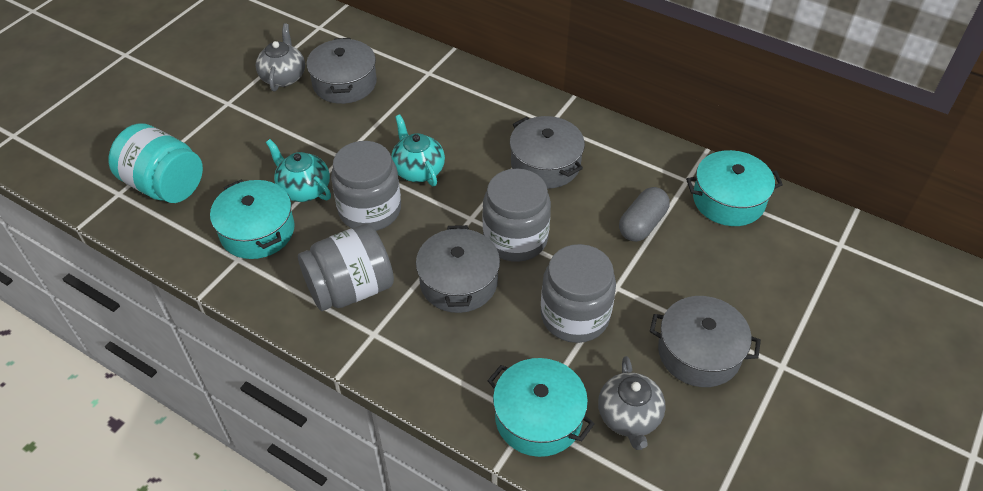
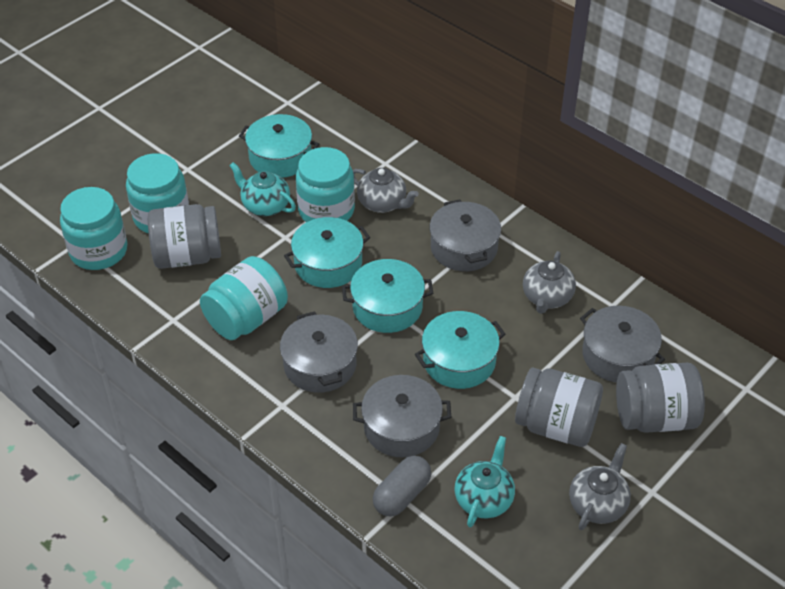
grey jar: 4 -> 3
grey teapot: 2 -> 3
turquoise jar: 1 -> 4
turquoise pot: 3 -> 4

